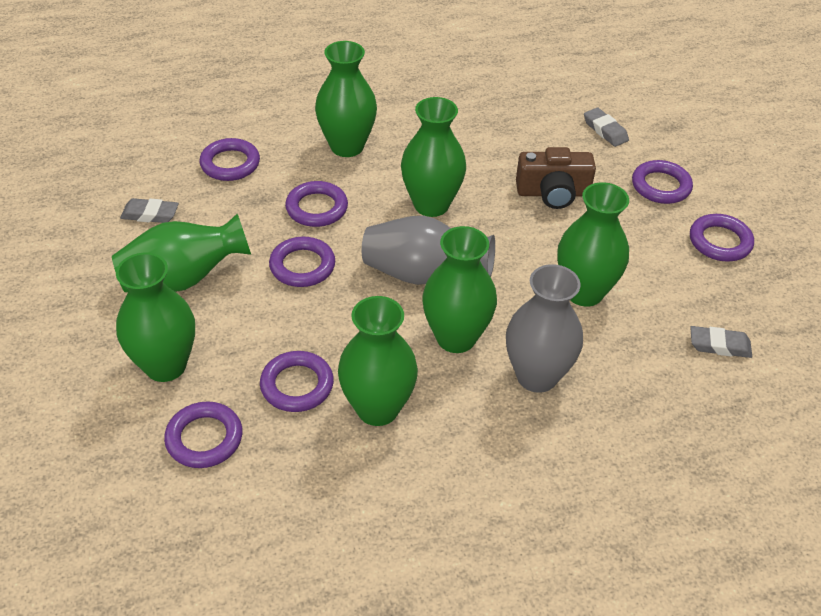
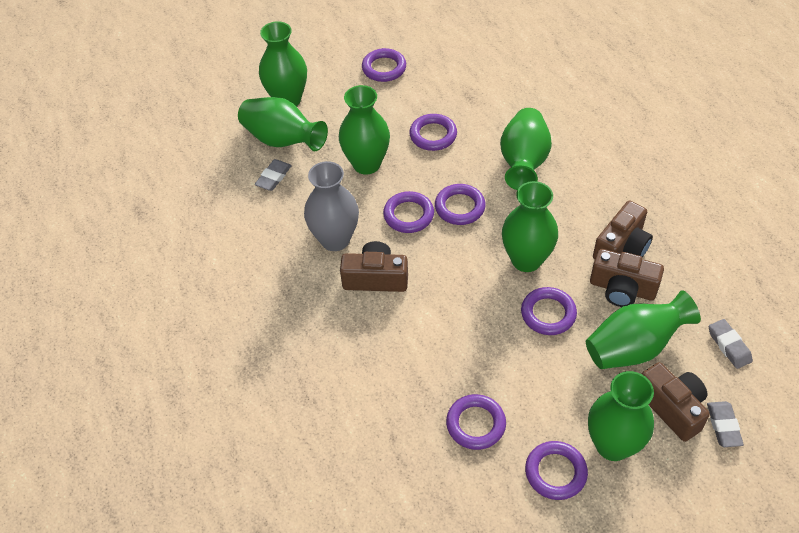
brown camera: 1 -> 4
grey vase: 2 -> 1

